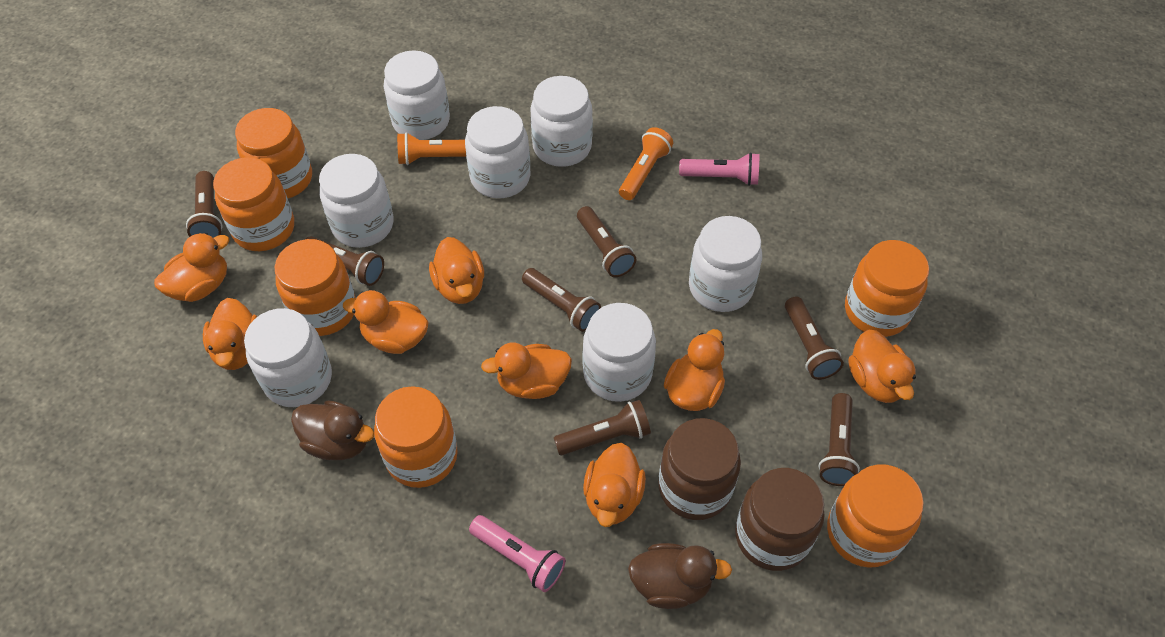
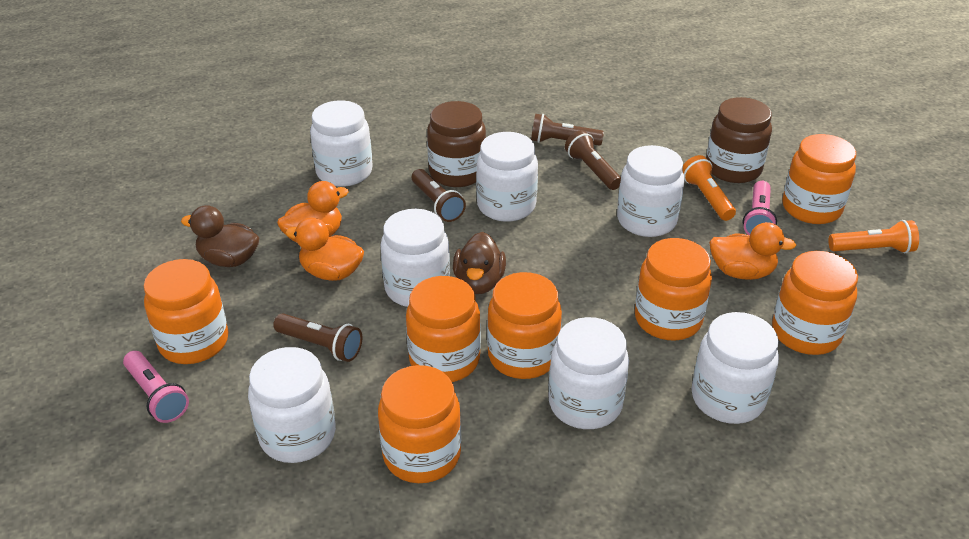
brown flashlight: 7 -> 4
orange duck: 8 -> 3
orange jar: 6 -> 7

